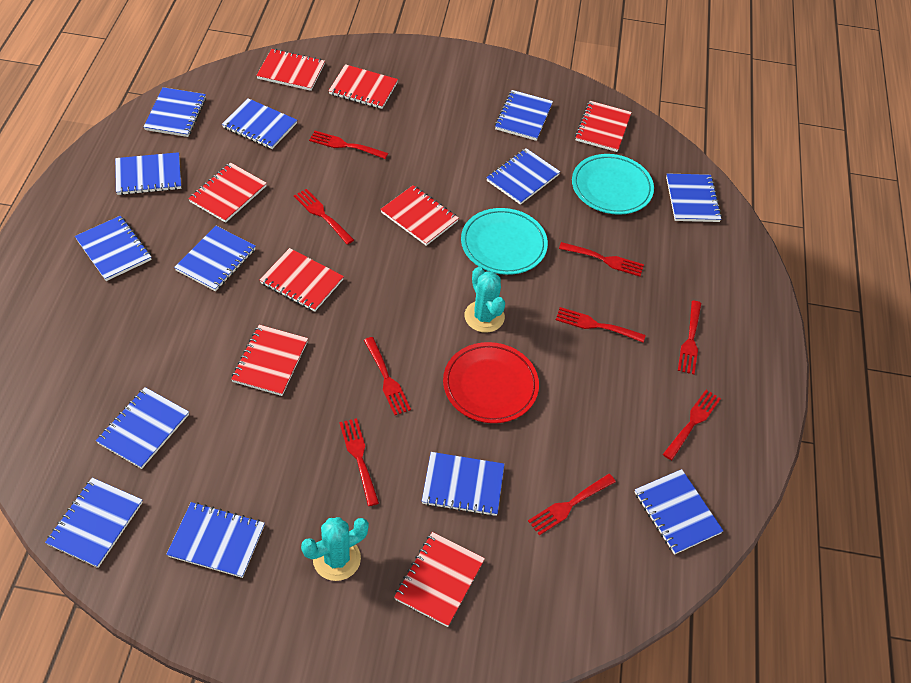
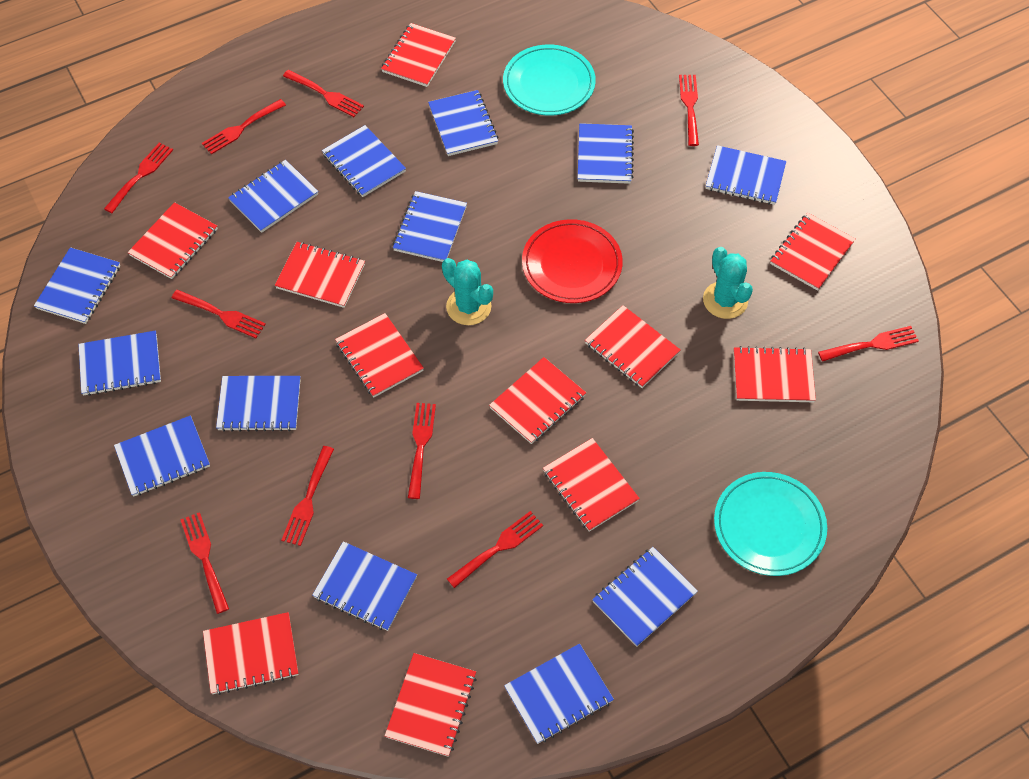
red fork: 9 -> 10
red notebook: 8 -> 11

